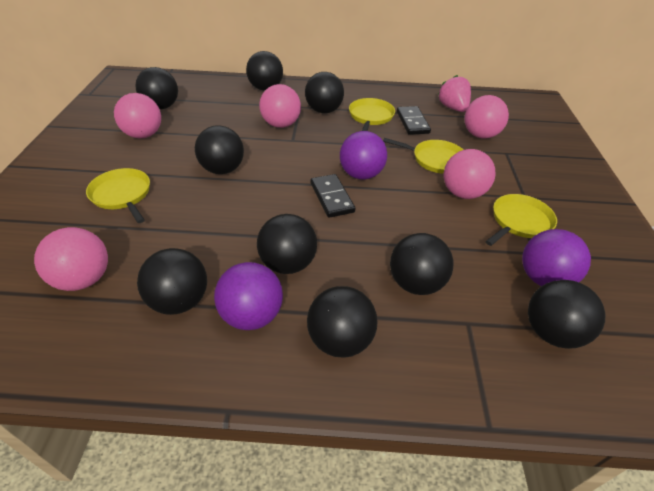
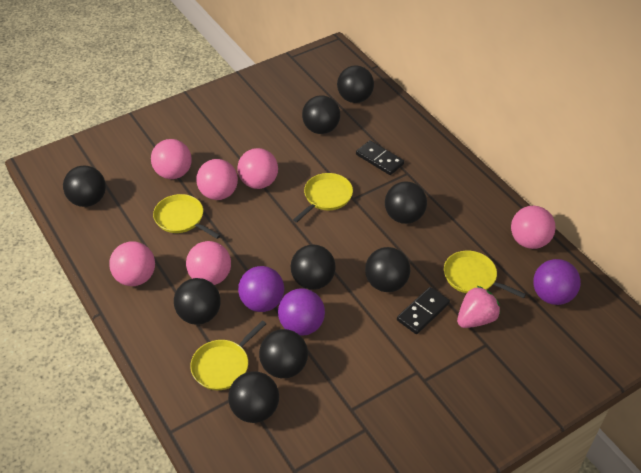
pink ball: 5 -> 6

